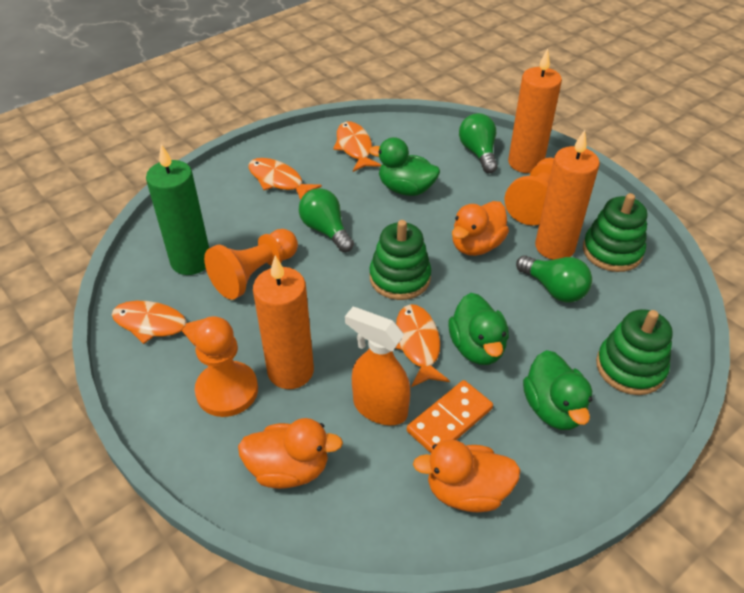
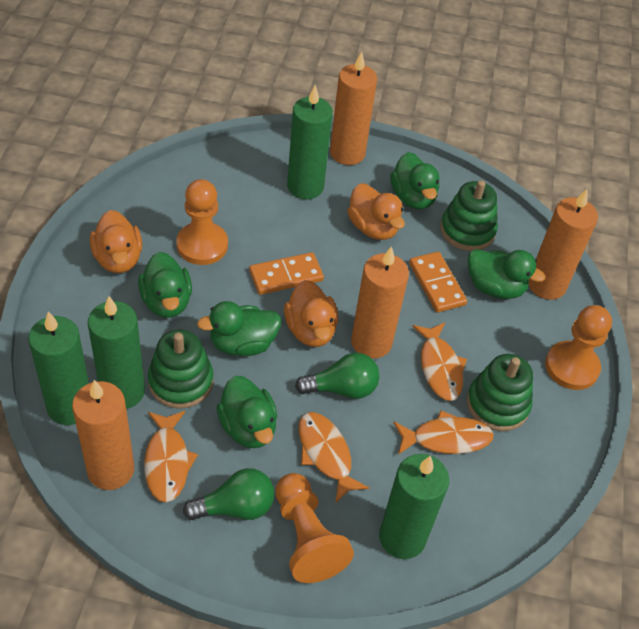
green candle: 1 -> 4
green duck: 3 -> 5
green light bulb: 3 -> 2
orange candle: 3 -> 4
orange domino: 1 -> 2
orange spray bottle: 1 -> 0

